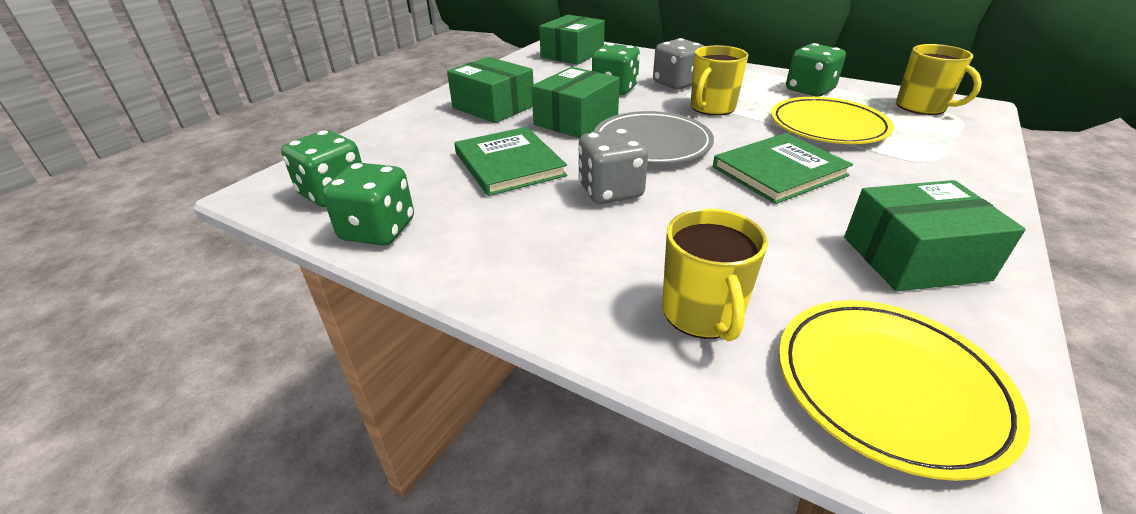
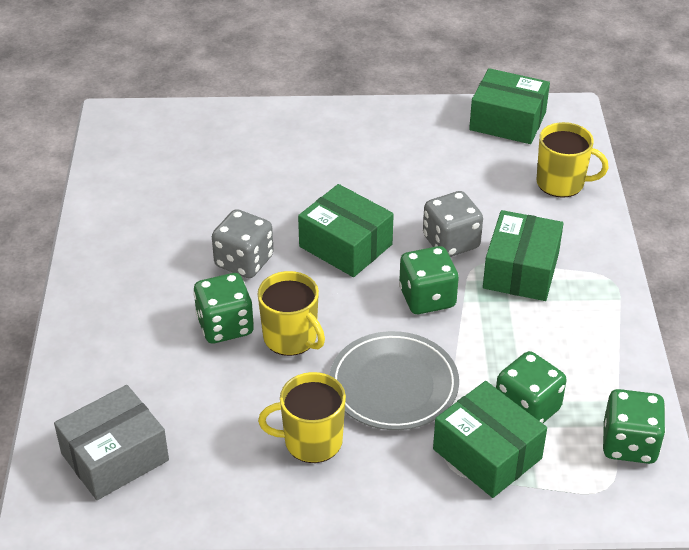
green book: 2 -> 0
grey box: 0 -> 1
yellow plate: 2 -> 0

